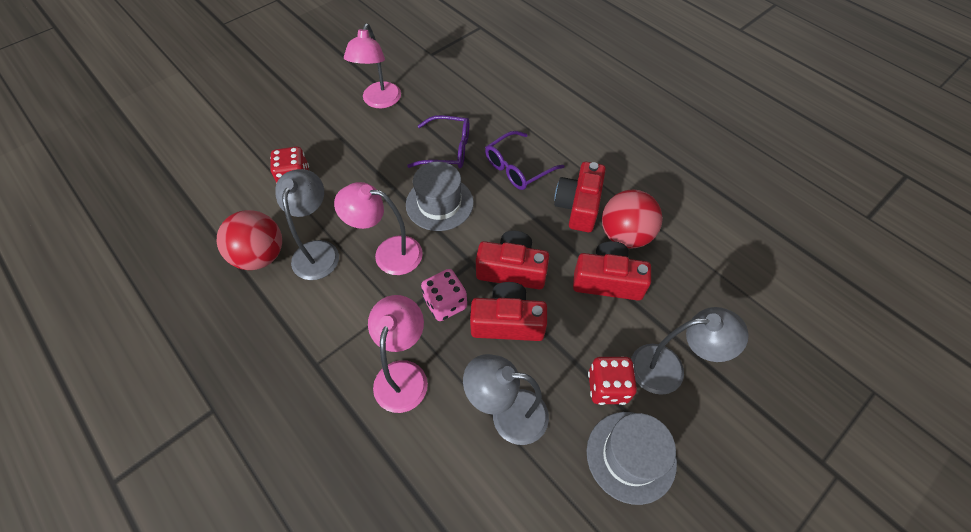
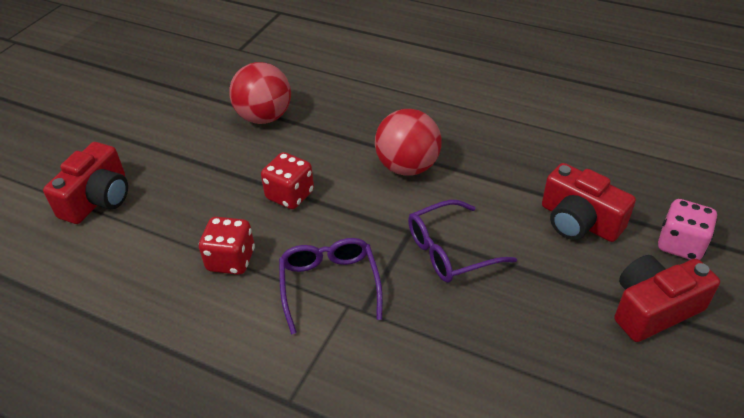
grey hat: 2 -> 0
grey lamp: 3 -> 0
pink lamp: 3 -> 0
red camera: 4 -> 3

